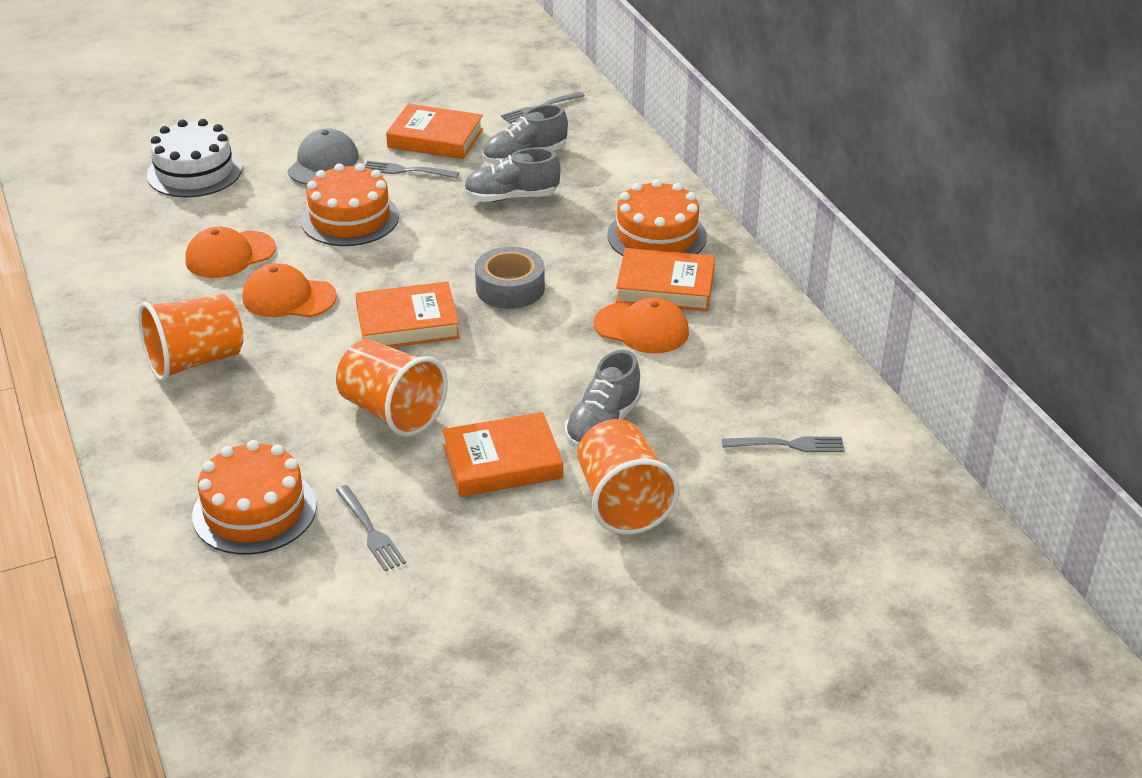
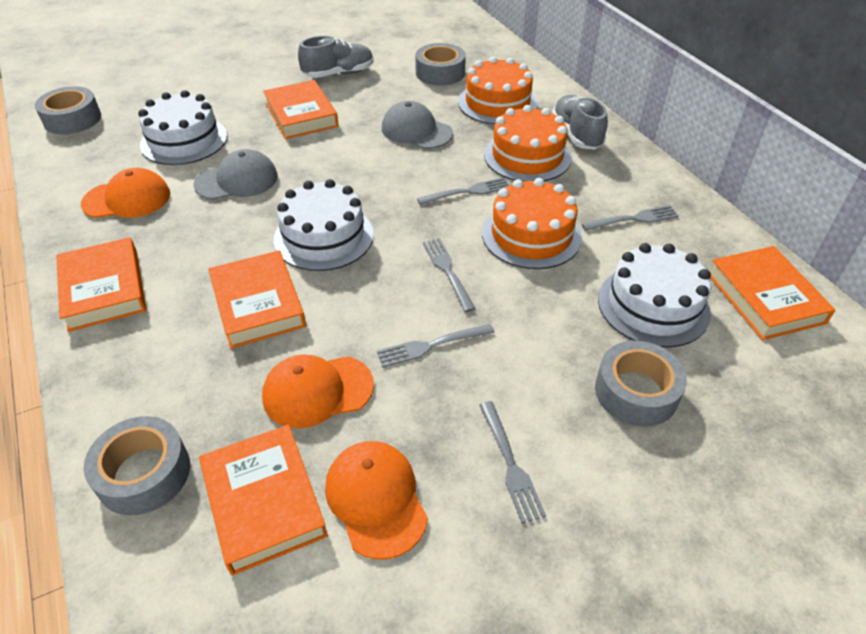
grey cap: 1 -> 2
grey fork: 4 -> 5
grey shoe: 3 -> 2
grey tape: 1 -> 4
orange book: 4 -> 5
orange cup: 3 -> 0
white cake: 1 -> 3

